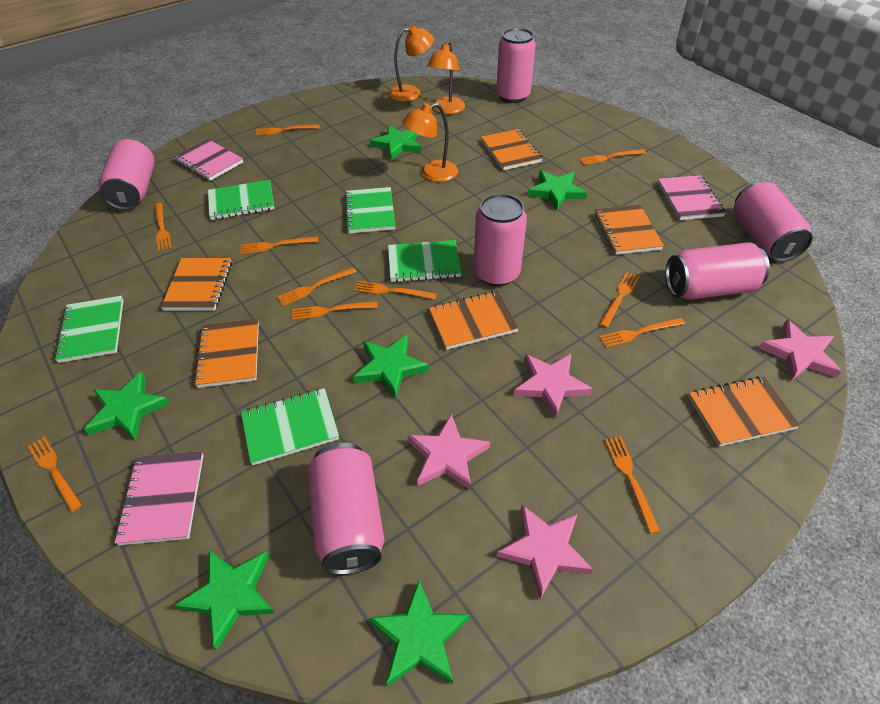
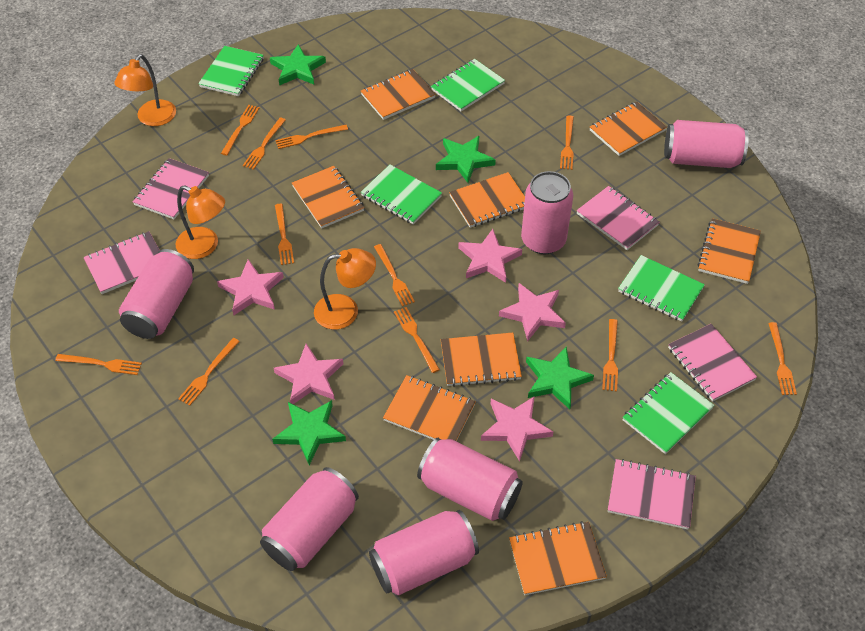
green star: 6 -> 4
orange notebook: 6 -> 8
pink notebook: 3 -> 5
pink star: 4 -> 5

